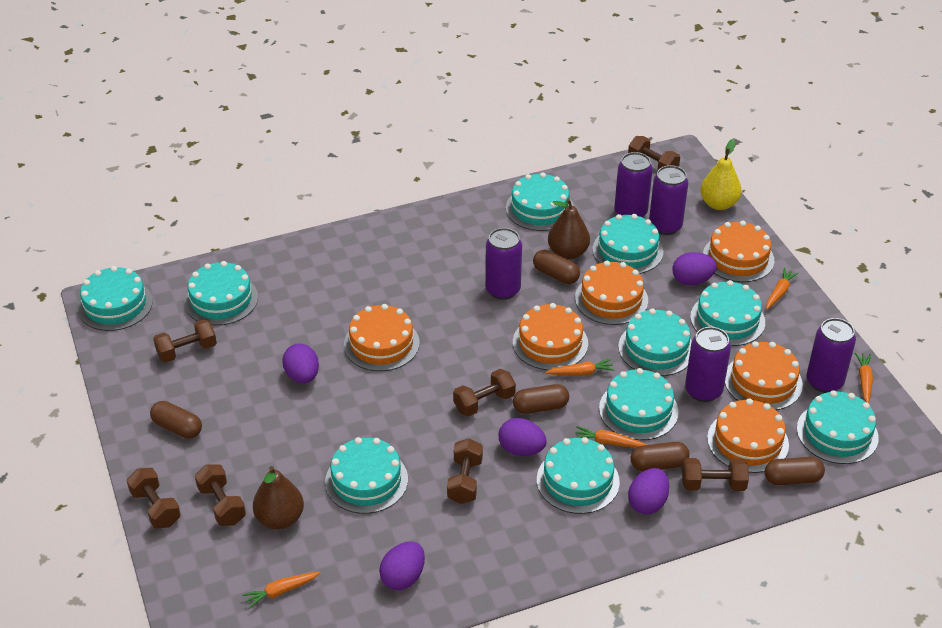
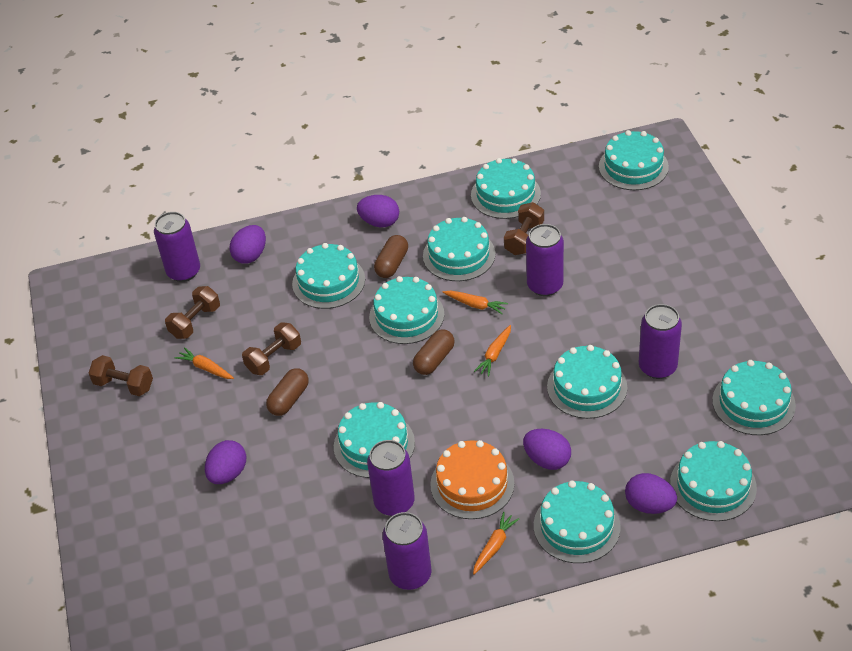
brown capsule: 5 -> 3
brown dumbbell: 7 -> 4
brown pear: 2 -> 0
orange cake: 6 -> 1
orange carrot: 5 -> 4
yellow pear: 1 -> 0

